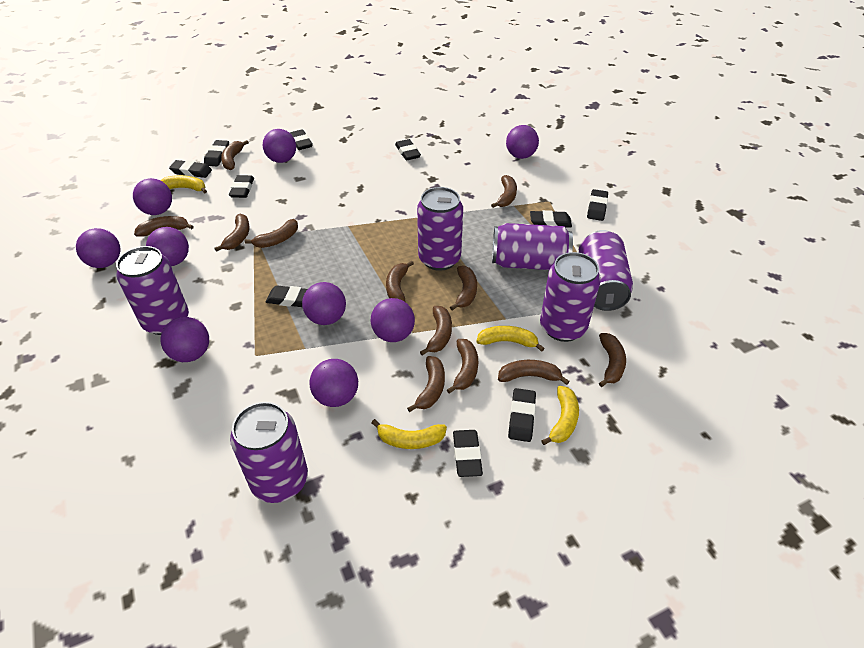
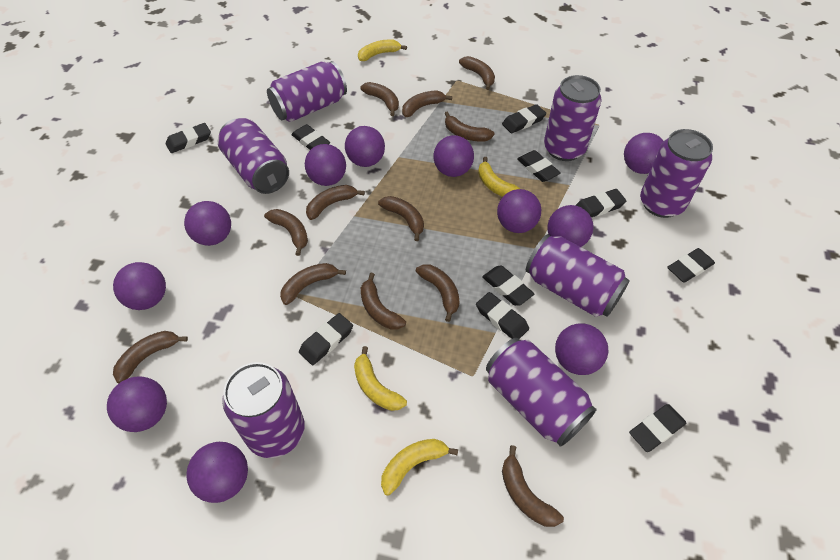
purple ball: 9 -> 11
purple can: 6 -> 7

